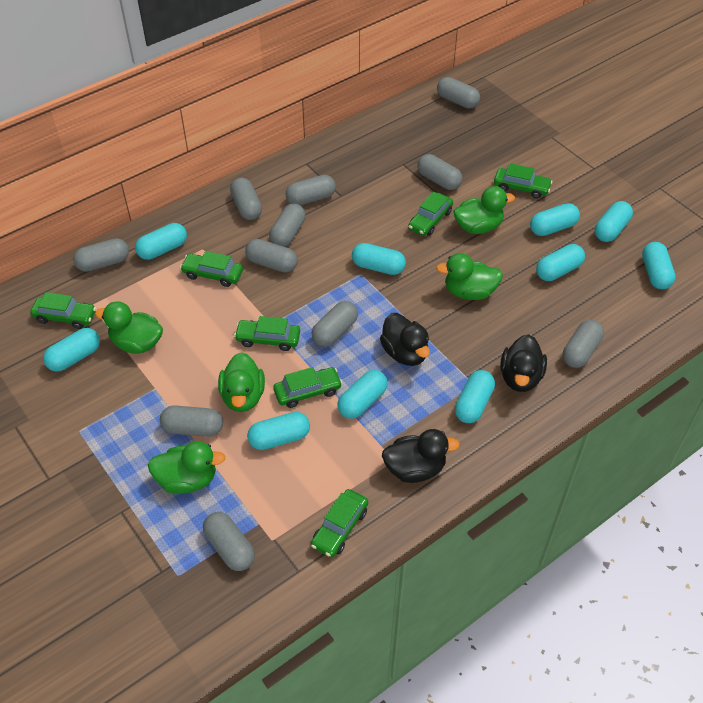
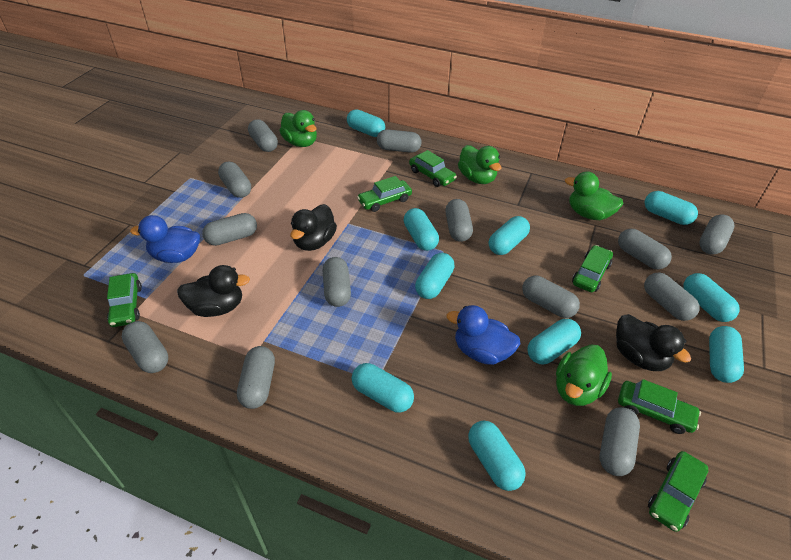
blue duck: 0 -> 2
green car: 7 -> 6
green duck: 5 -> 4
grey capsule: 11 -> 13

